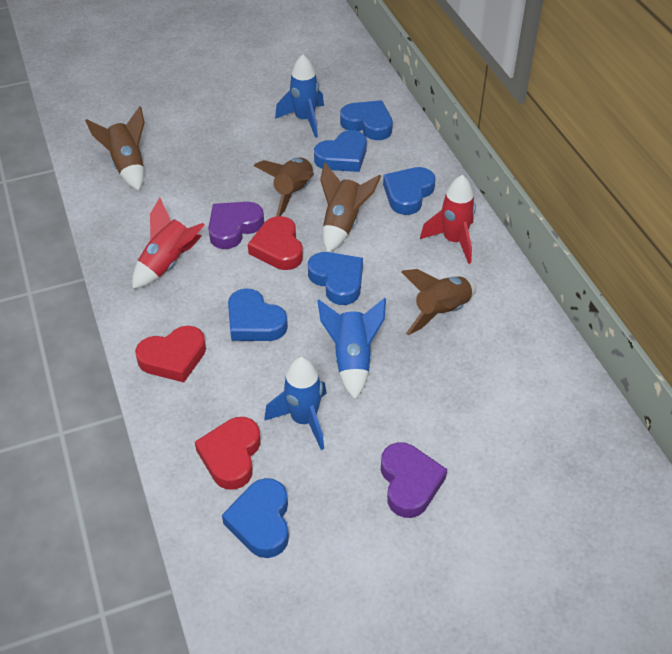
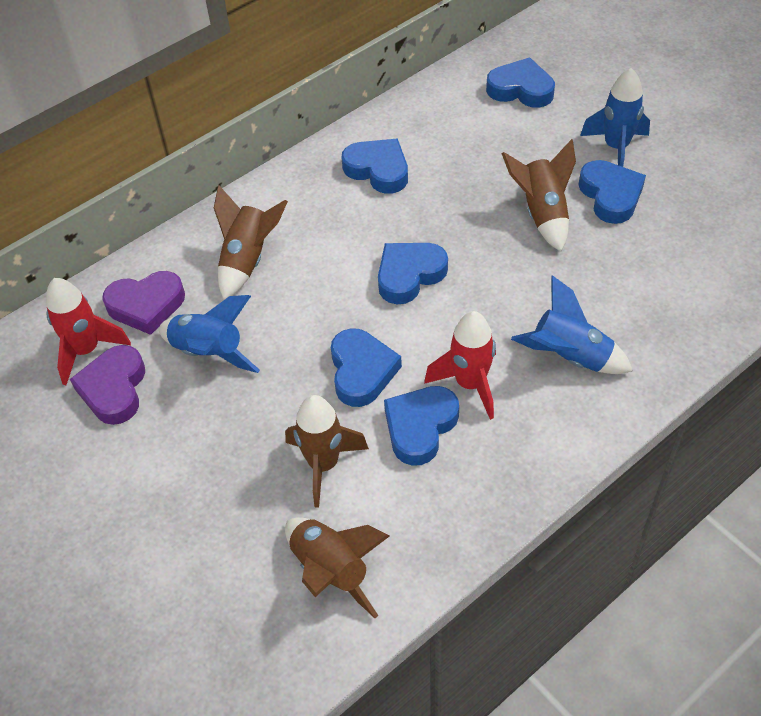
red heart: 3 -> 0

